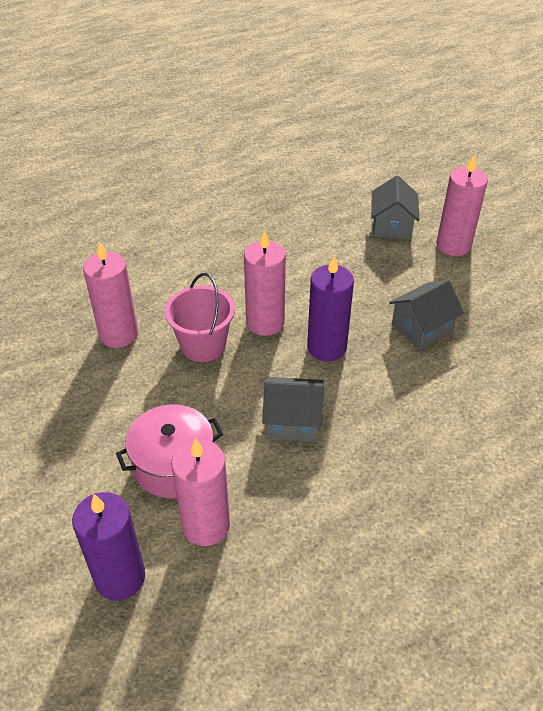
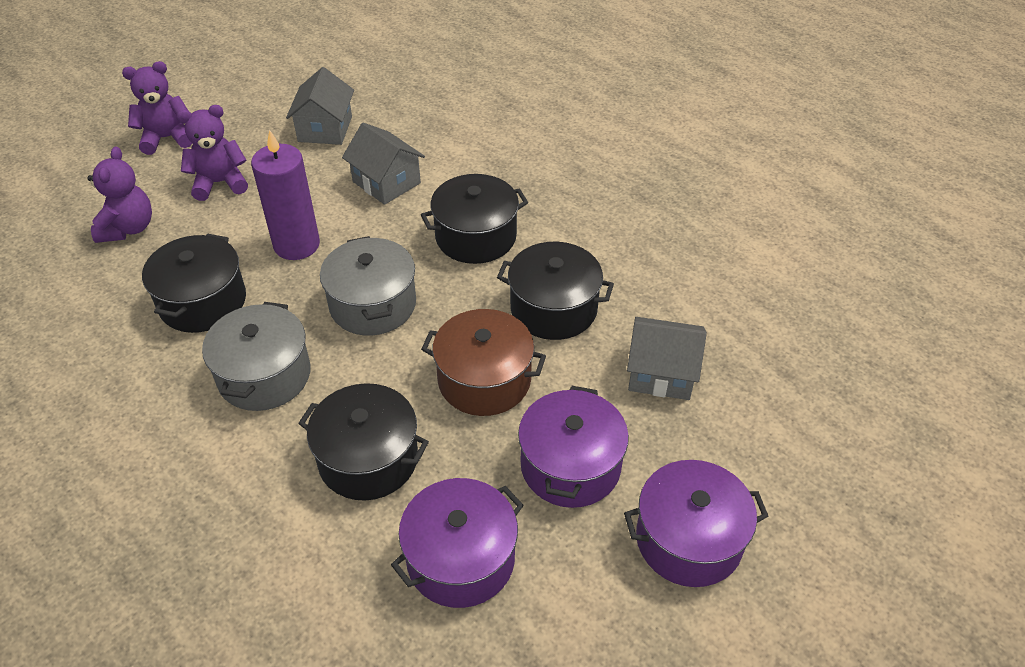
black pot: 0 -> 4
brown pot: 0 -> 1
grey pot: 0 -> 2
pink bucket: 1 -> 0
pink candle: 4 -> 0
pink pot: 1 -> 0
purple candle: 2 -> 1
purple pot: 0 -> 3
purple teddy bear: 0 -> 3

